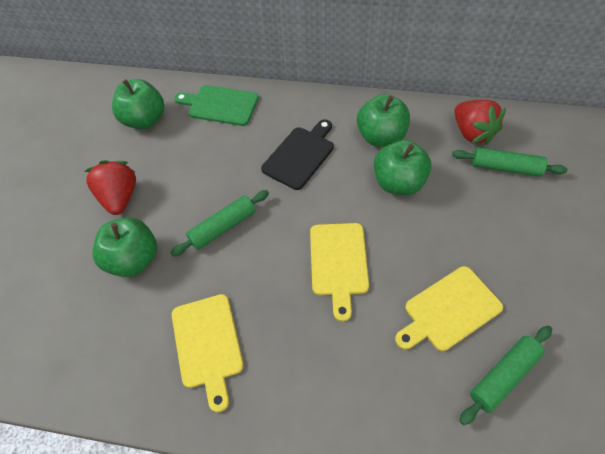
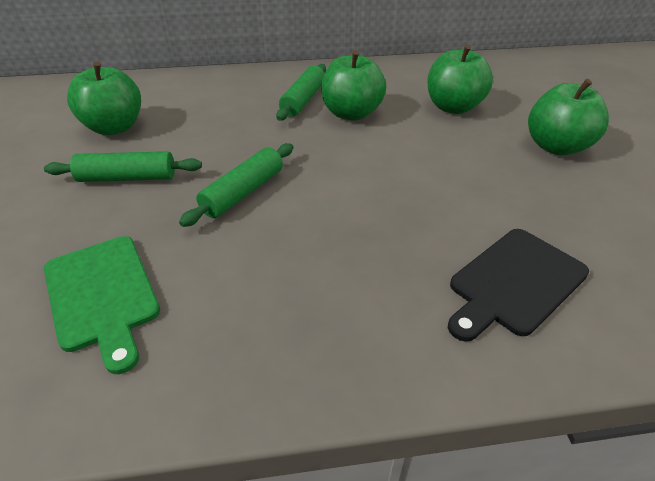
red strawberry: 2 -> 0
yellow cutting board: 3 -> 0

